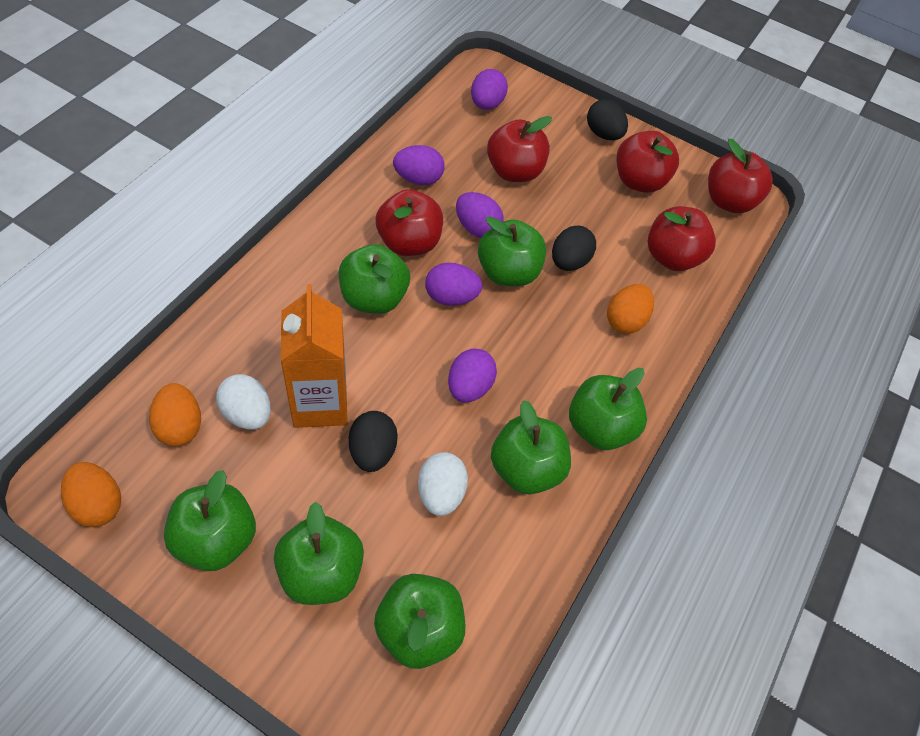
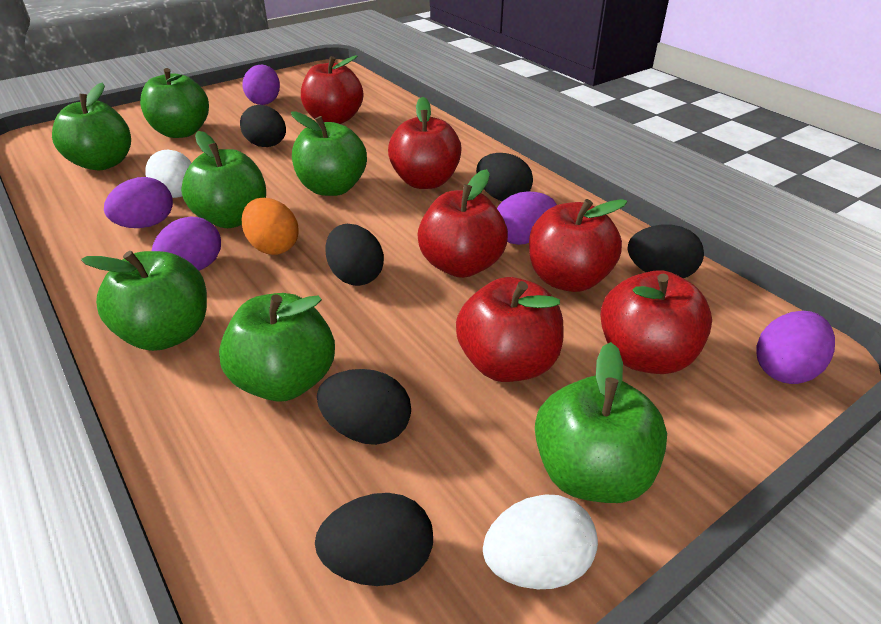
black egg: 3 -> 6
orange carton: 1 -> 0
orange egg: 3 -> 1
red apple: 5 -> 6

